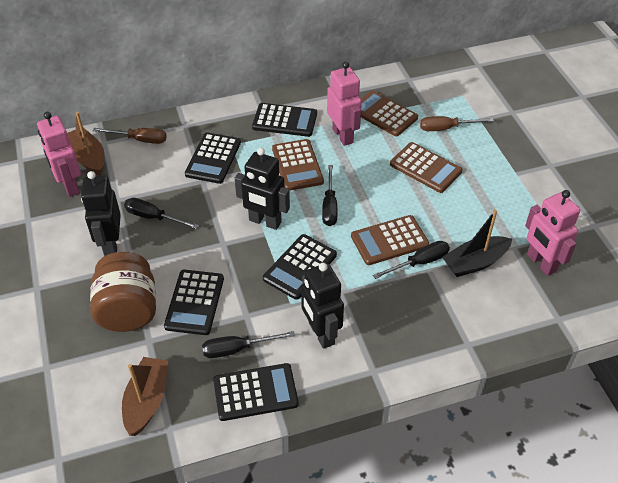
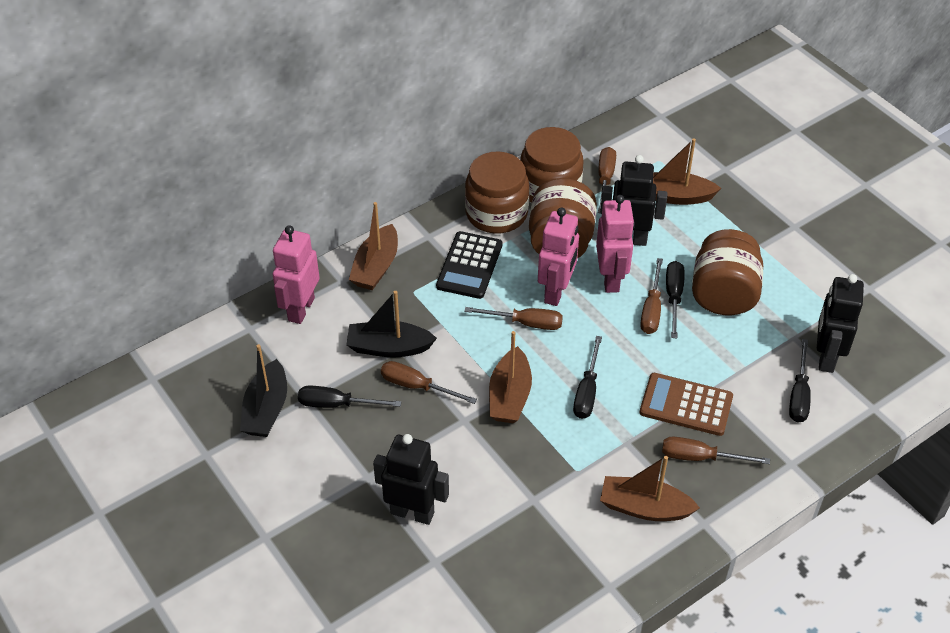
black boat: 1 -> 2
black calculator: 5 -> 1
brown boat: 2 -> 4
brown calculator: 4 -> 1
brown jar: 1 -> 4
brown screwdriver: 2 -> 5

